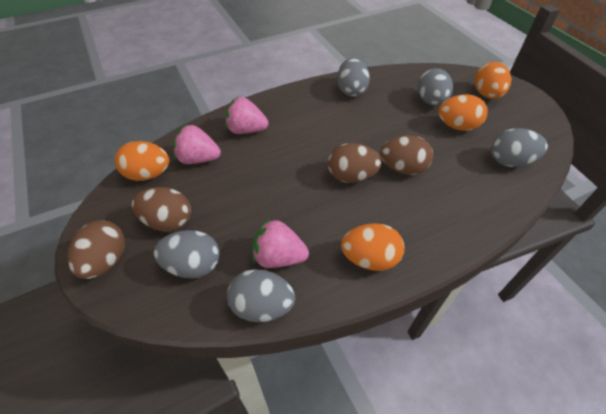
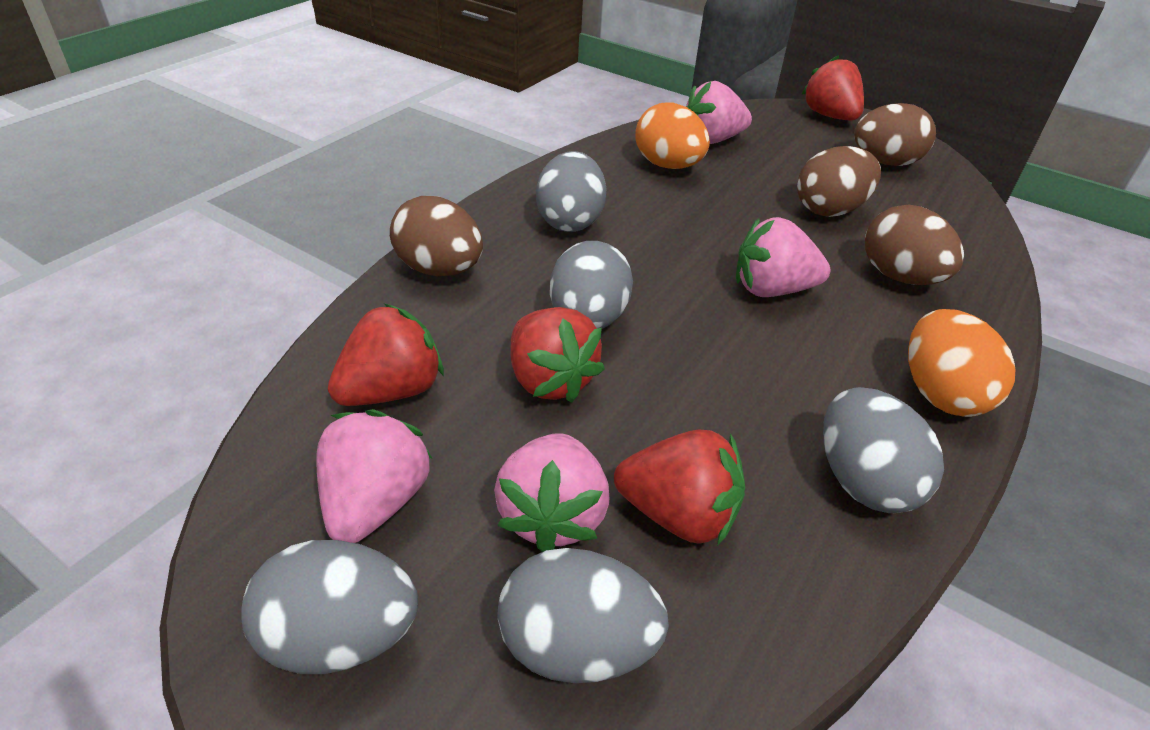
orange egg: 4 -> 2
pink strawberry: 3 -> 4
red strawberry: 0 -> 4

